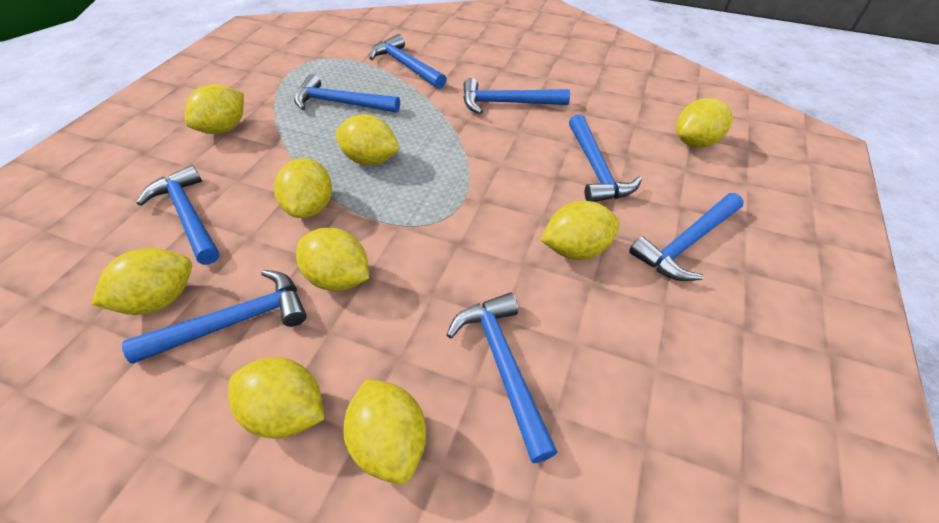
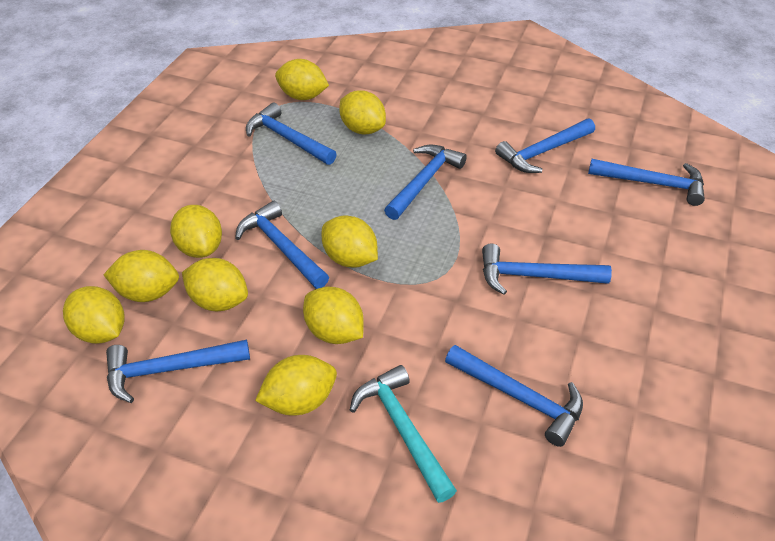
turquoise hammer: 0 -> 1

